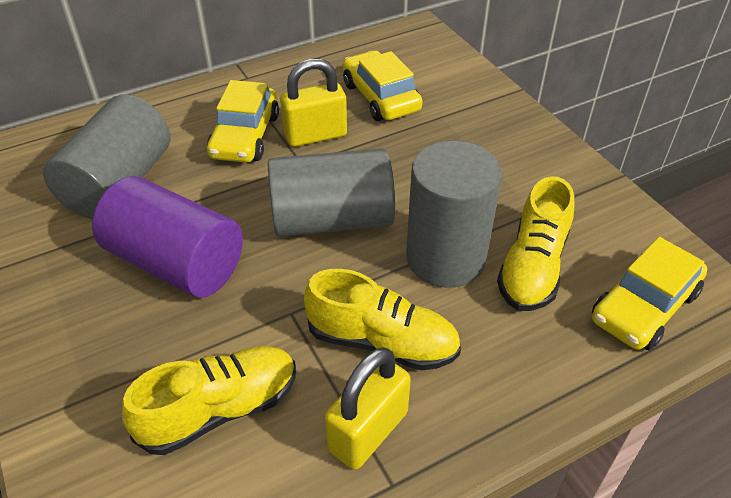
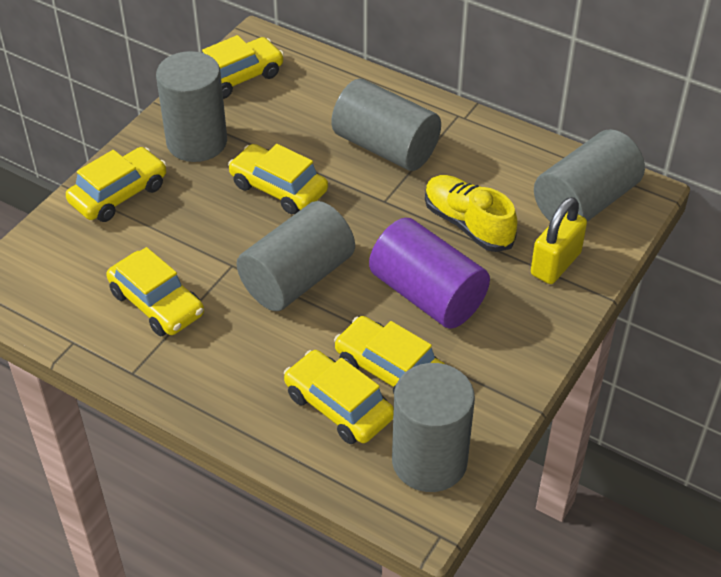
grey cylinder: 3 -> 5
yellow car: 3 -> 6
yellow padlock: 2 -> 1
yellow shoe: 3 -> 1

